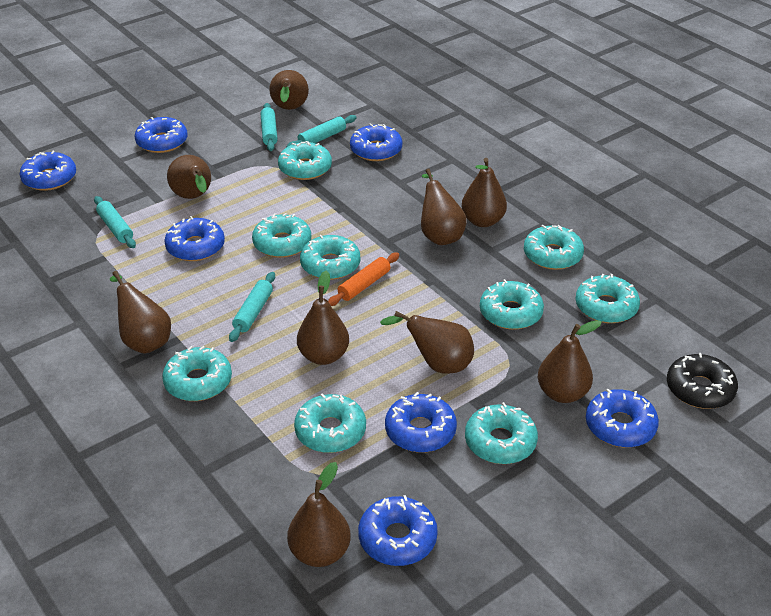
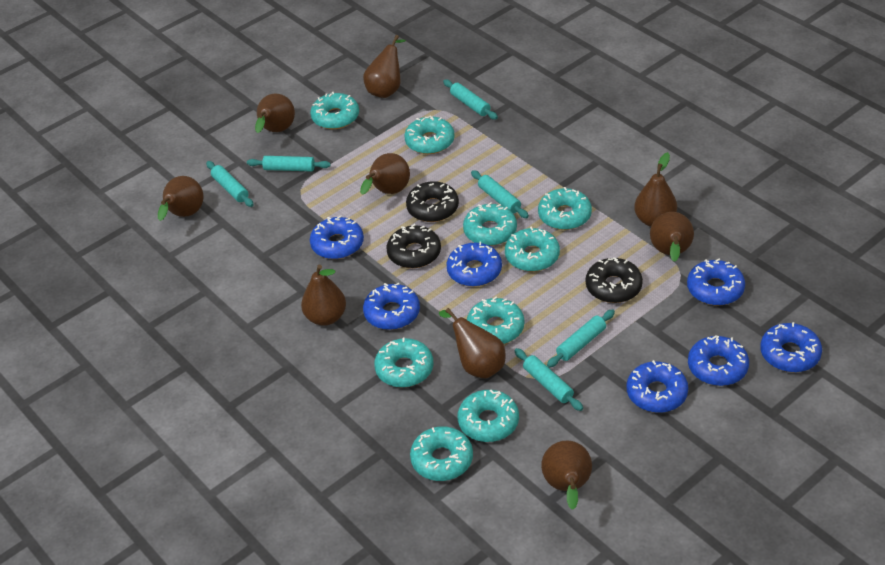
black donut: 1 -> 3
orange rolling pin: 1 -> 0
turquoise rolling pin: 4 -> 6

